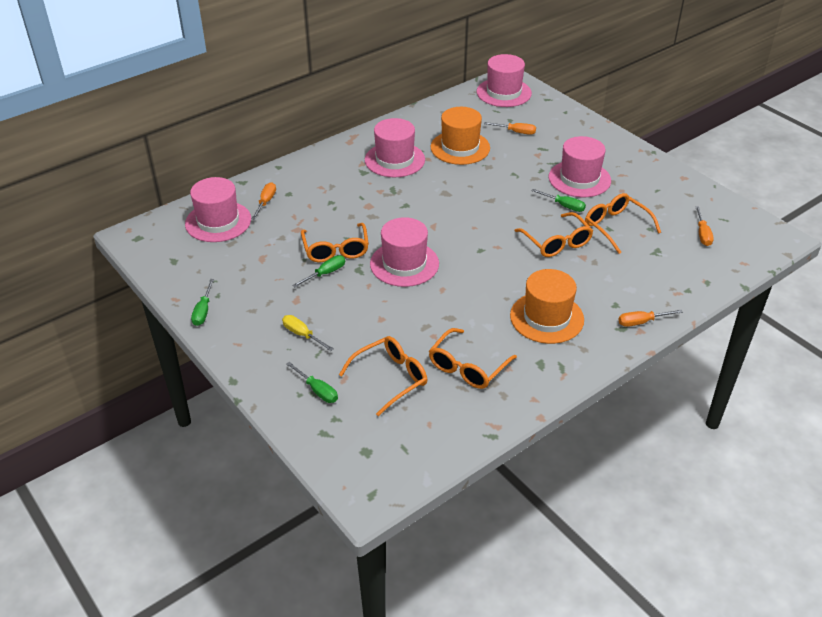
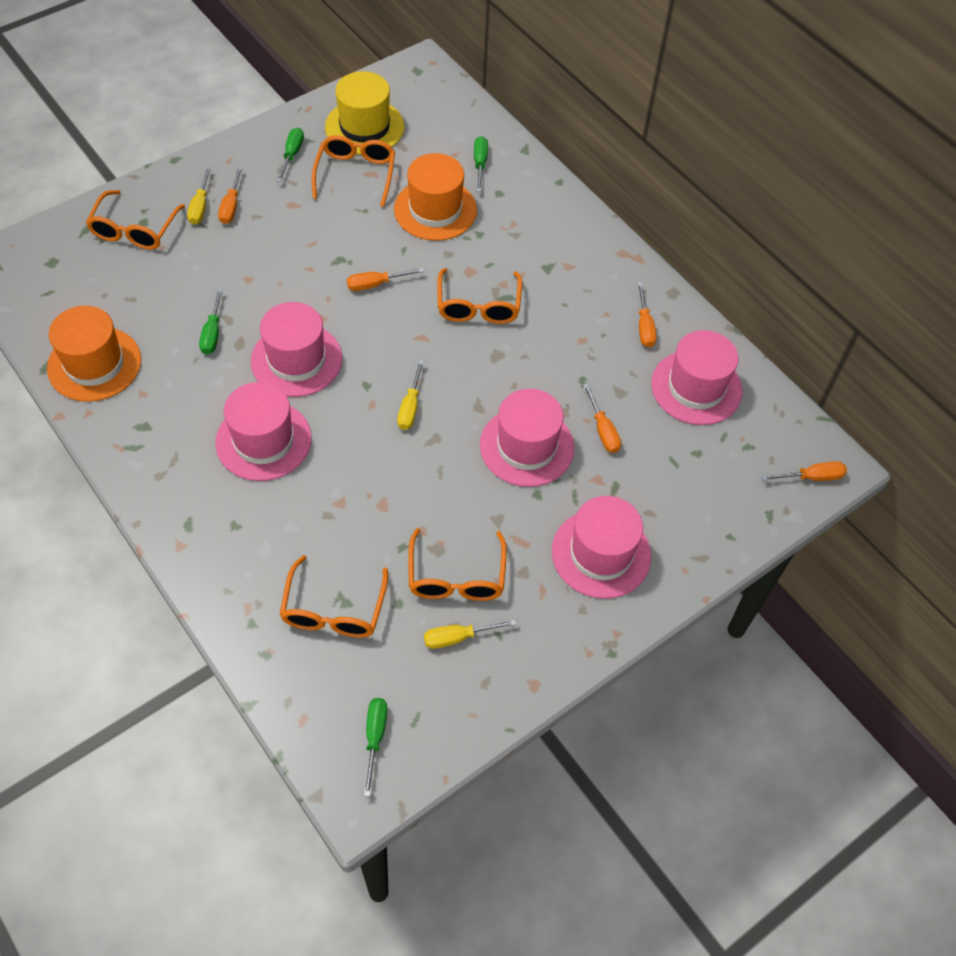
orange screwdriver: 4 -> 5
yellow hat: 0 -> 1
yellow screwdriver: 1 -> 3

